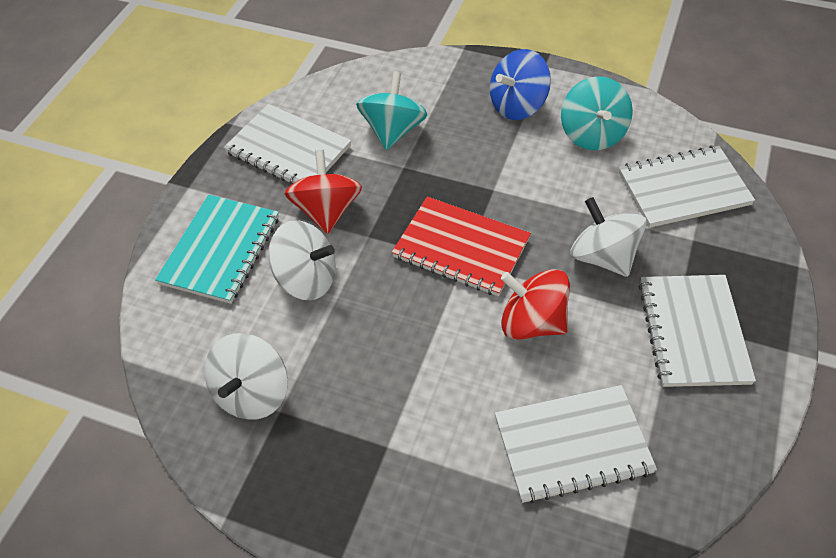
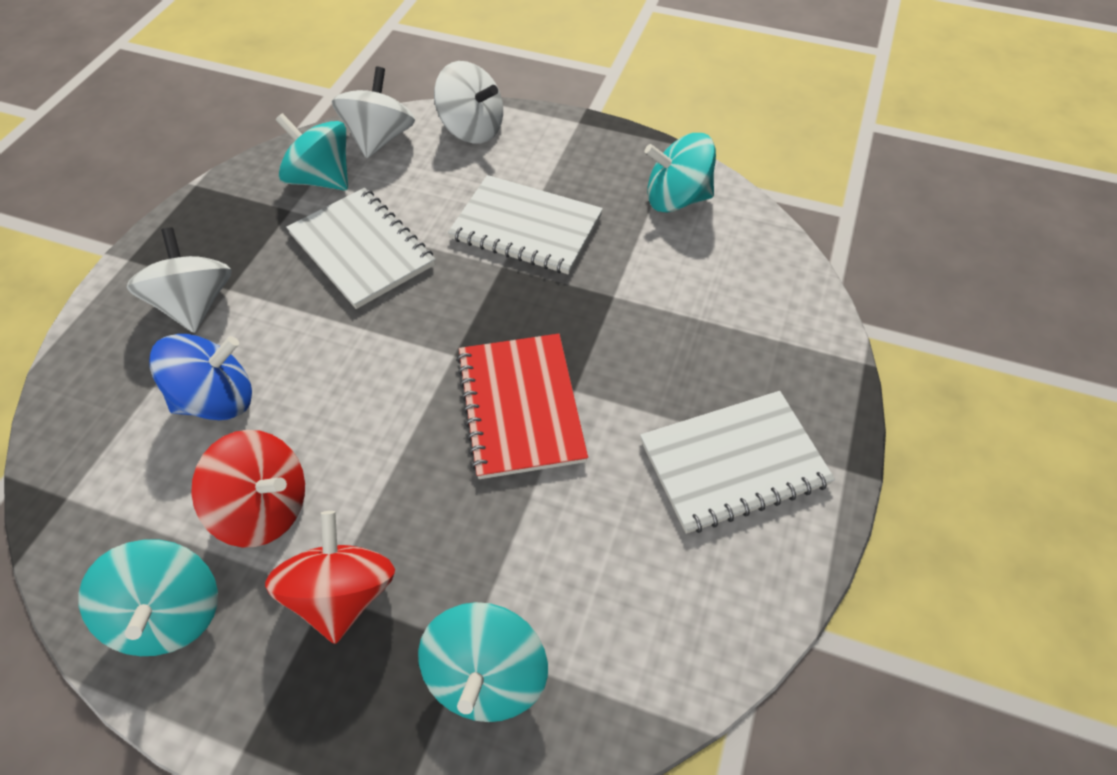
turquoise notebook: 1 -> 0
turquoise spinning top: 2 -> 4
white notebook: 4 -> 3

